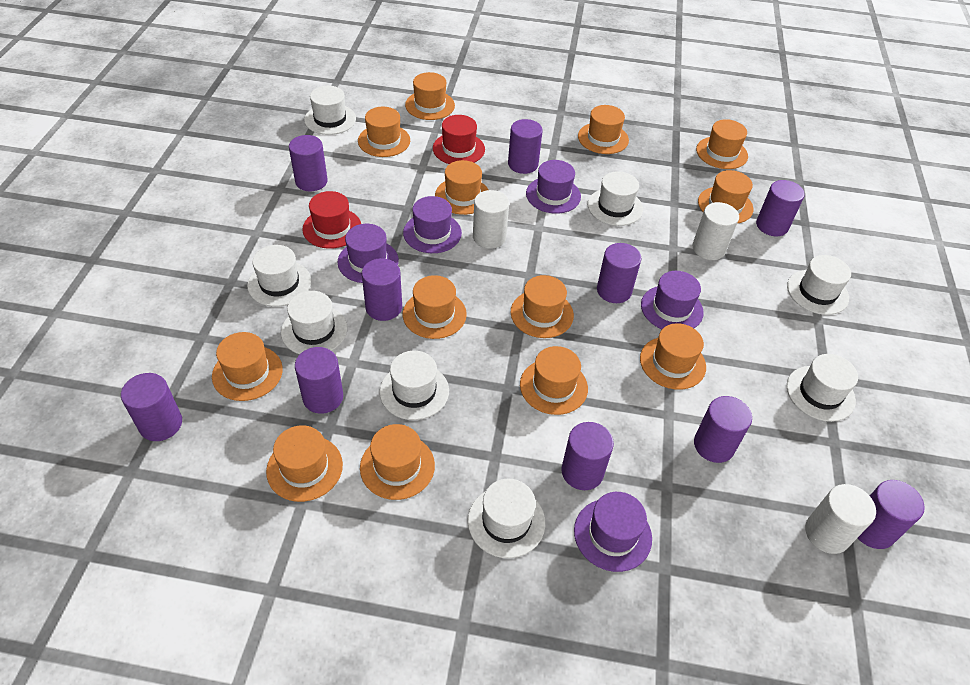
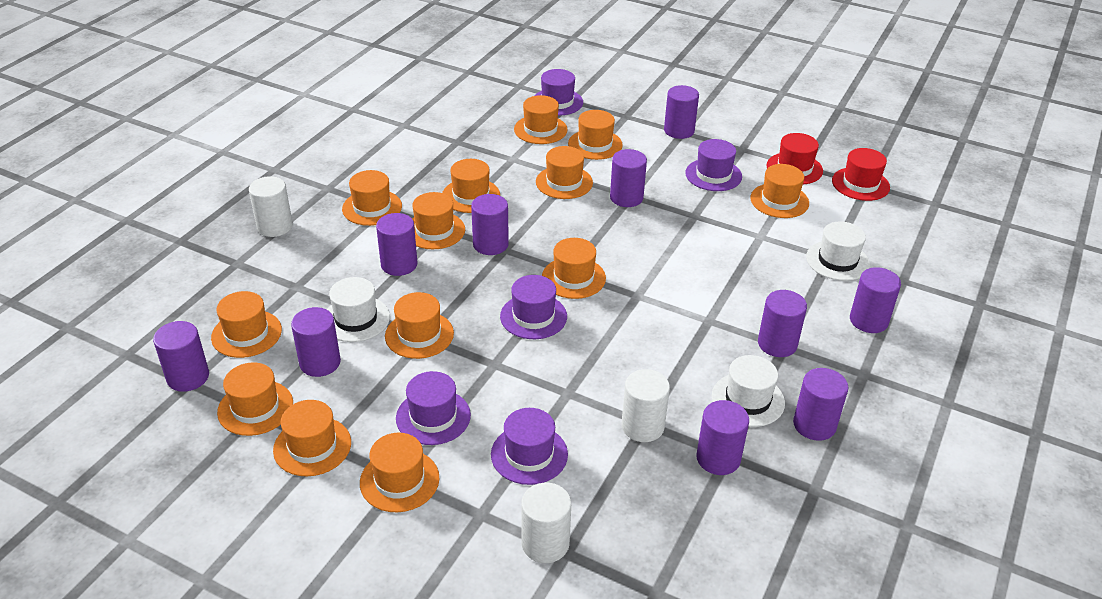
white hat: 8 -> 3

